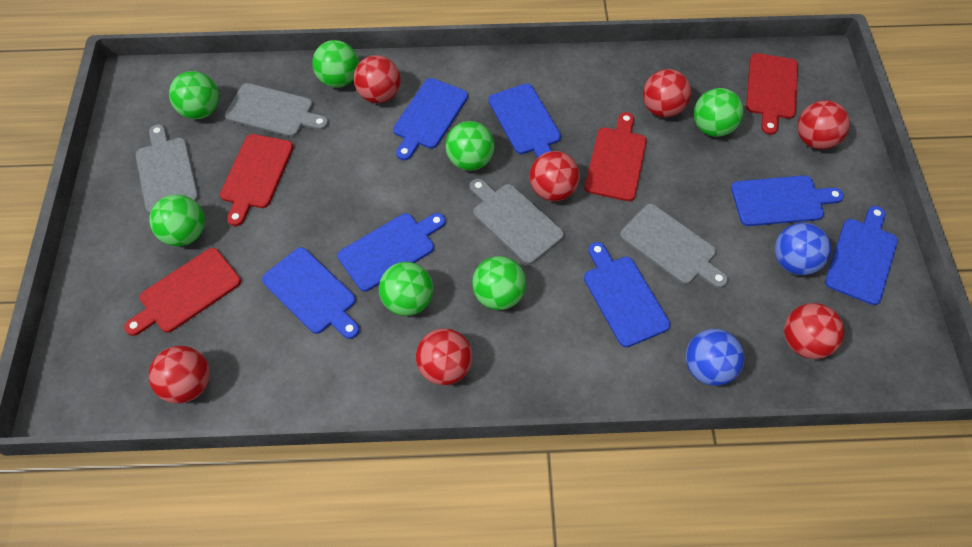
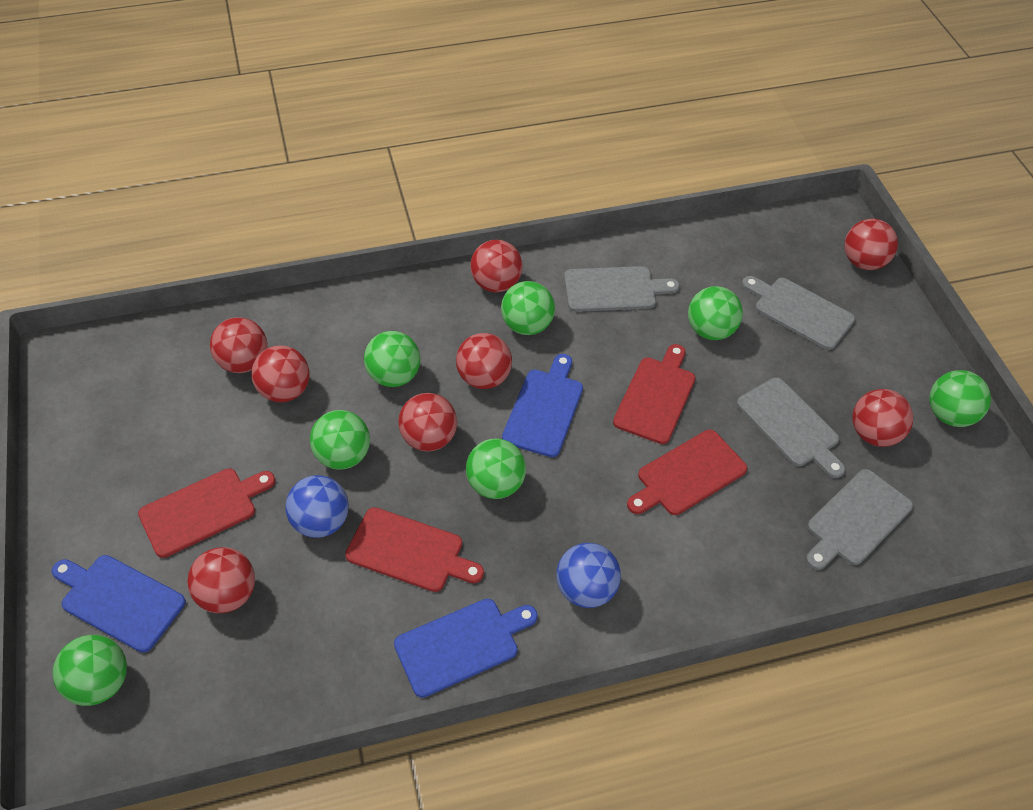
blue cutting board: 7 -> 3
red ball: 7 -> 8

